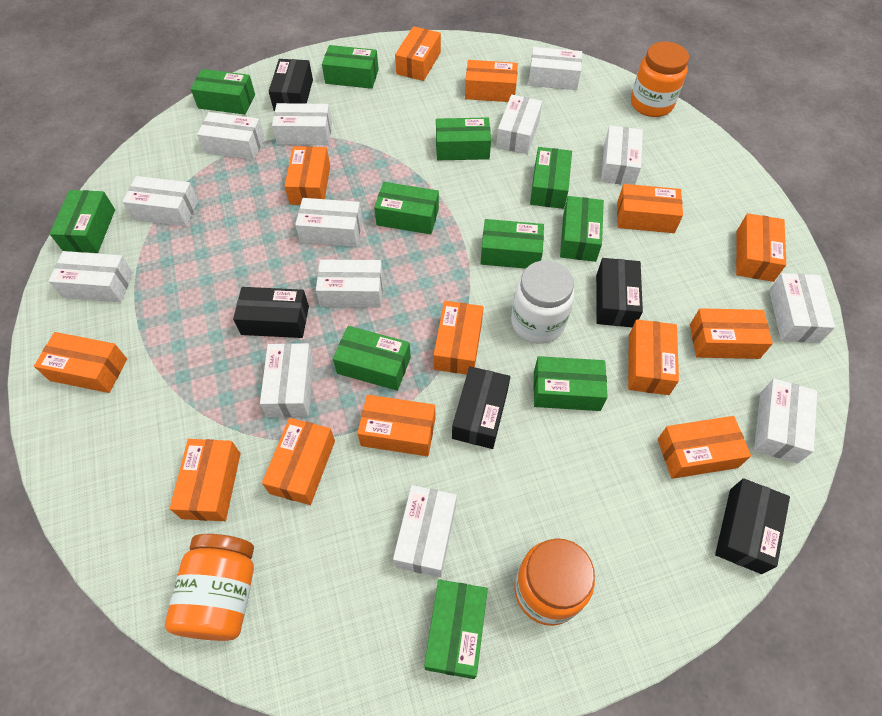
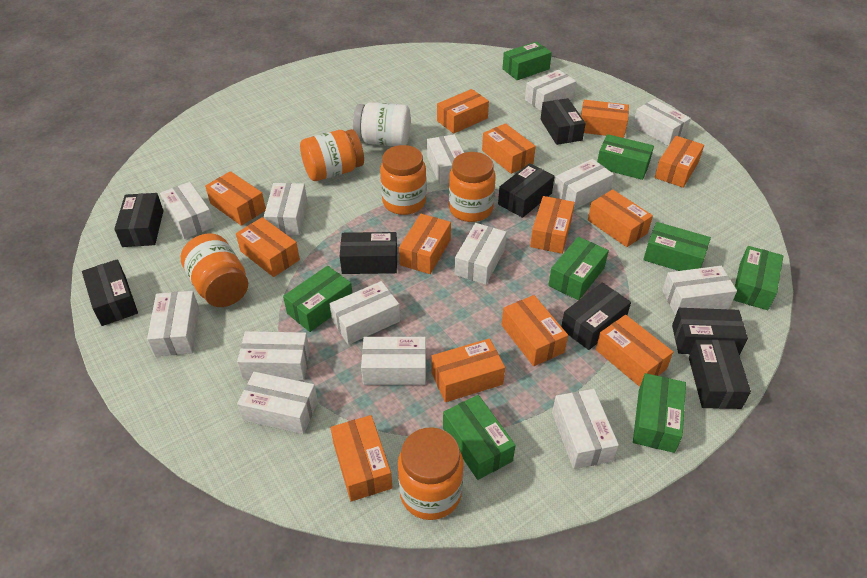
black box: 5 -> 8
green box: 11 -> 8
orange jar: 3 -> 5
white box: 13 -> 14

